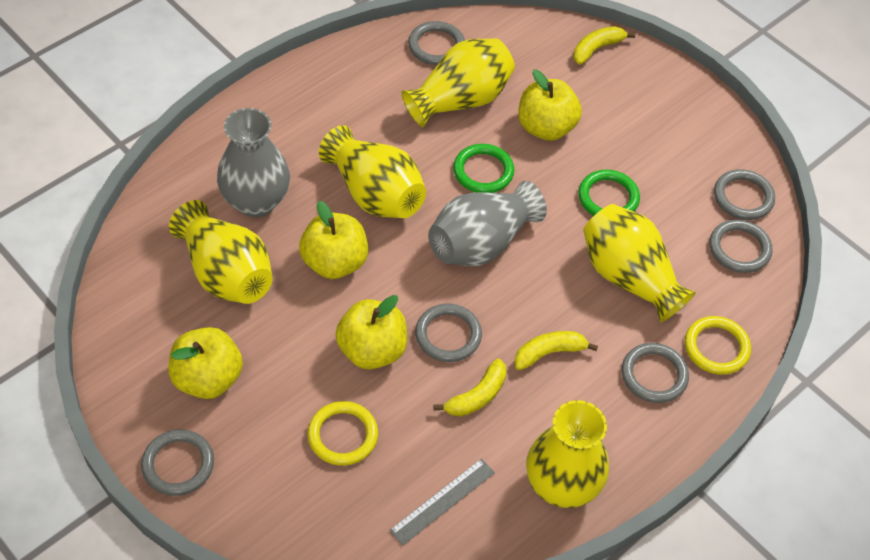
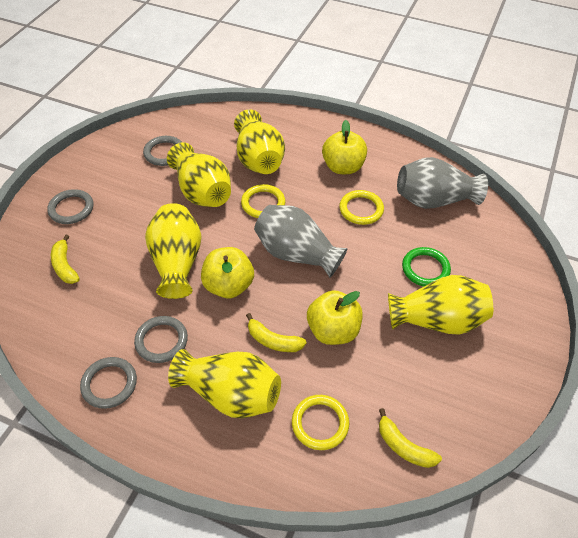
green ring: 2 -> 1
grey ring: 6 -> 4
grey ruler: 1 -> 0
yellow apple: 4 -> 3
yellow ring: 2 -> 3

